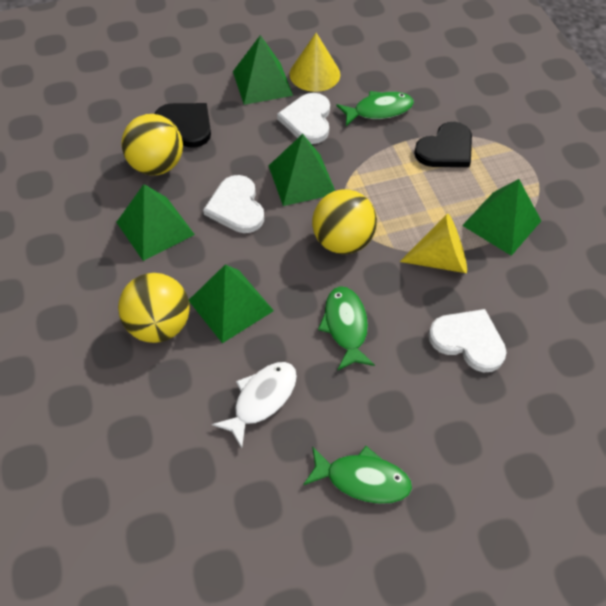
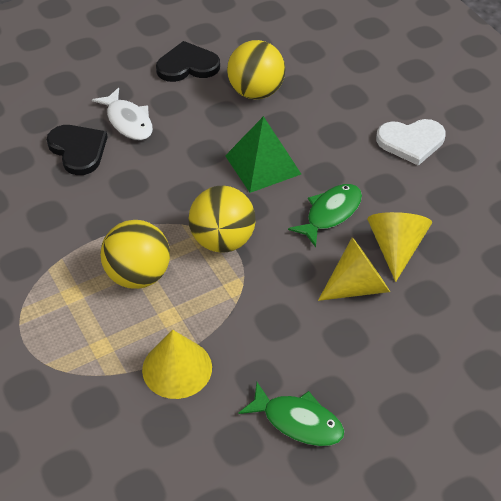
green fish: 3 -> 2
green pyramid: 5 -> 1
white heart: 3 -> 1
yellow cone: 2 -> 3

